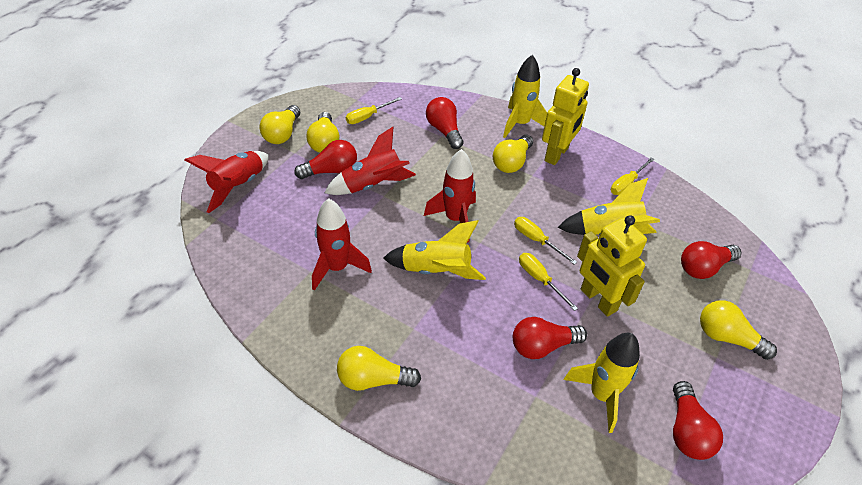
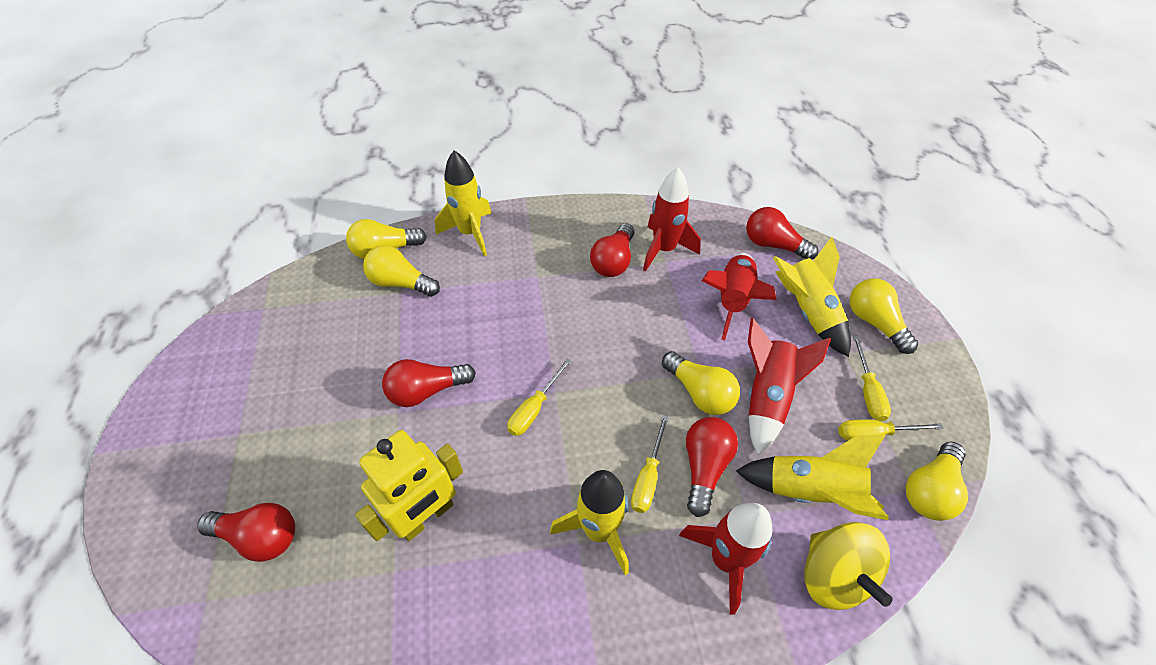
yellow robot: 2 -> 1
yellow spinning top: 0 -> 1

